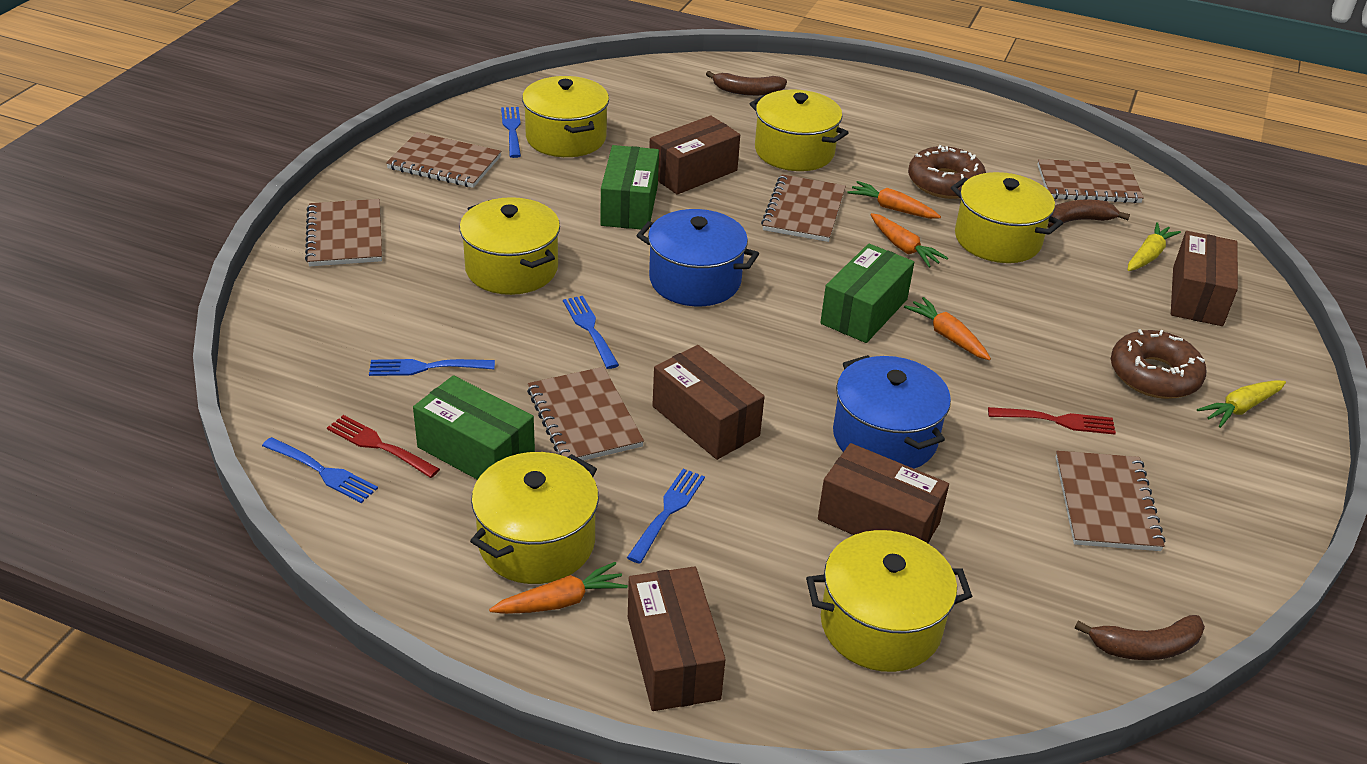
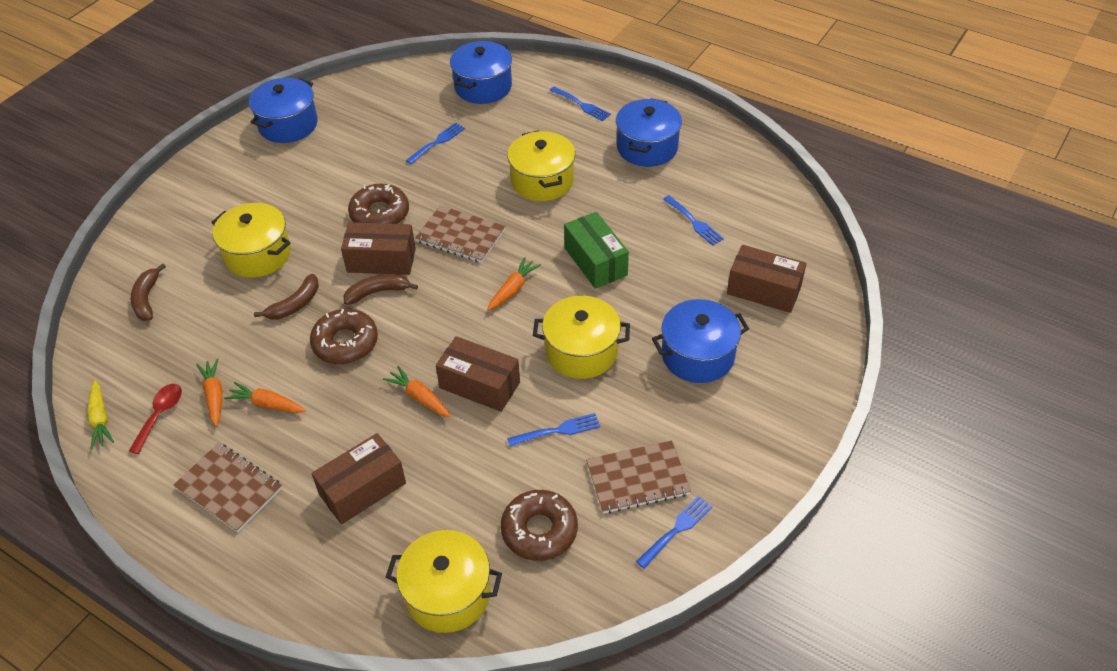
blue pot: 2 -> 4
brown box: 5 -> 4
brown donut: 2 -> 3
brown notebook: 6 -> 3
green box: 3 -> 1
red fork: 2 -> 0
red spoon: 0 -> 1
yellow carrot: 2 -> 1
yellow pot: 6 -> 4

